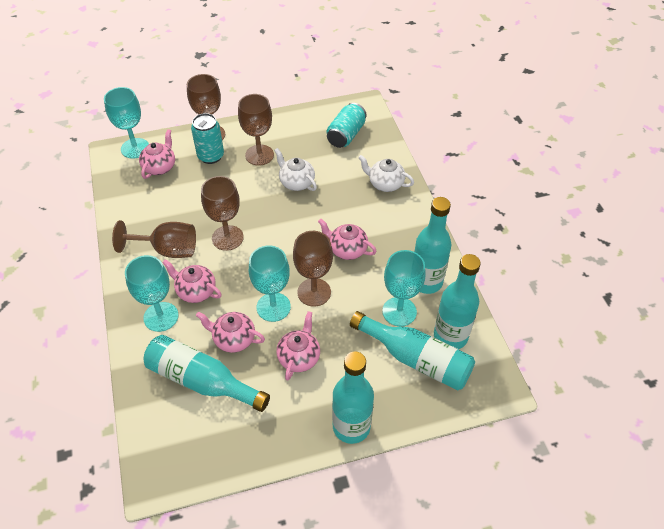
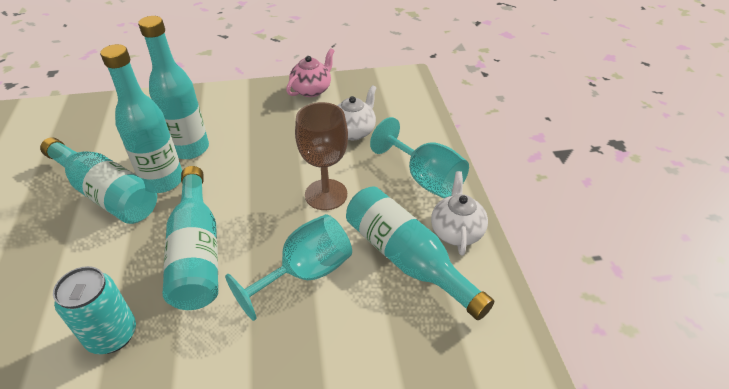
brown goblet: 5 -> 1
pink teapot: 5 -> 1
turquoise can: 2 -> 1
turquoise goblet: 4 -> 2

